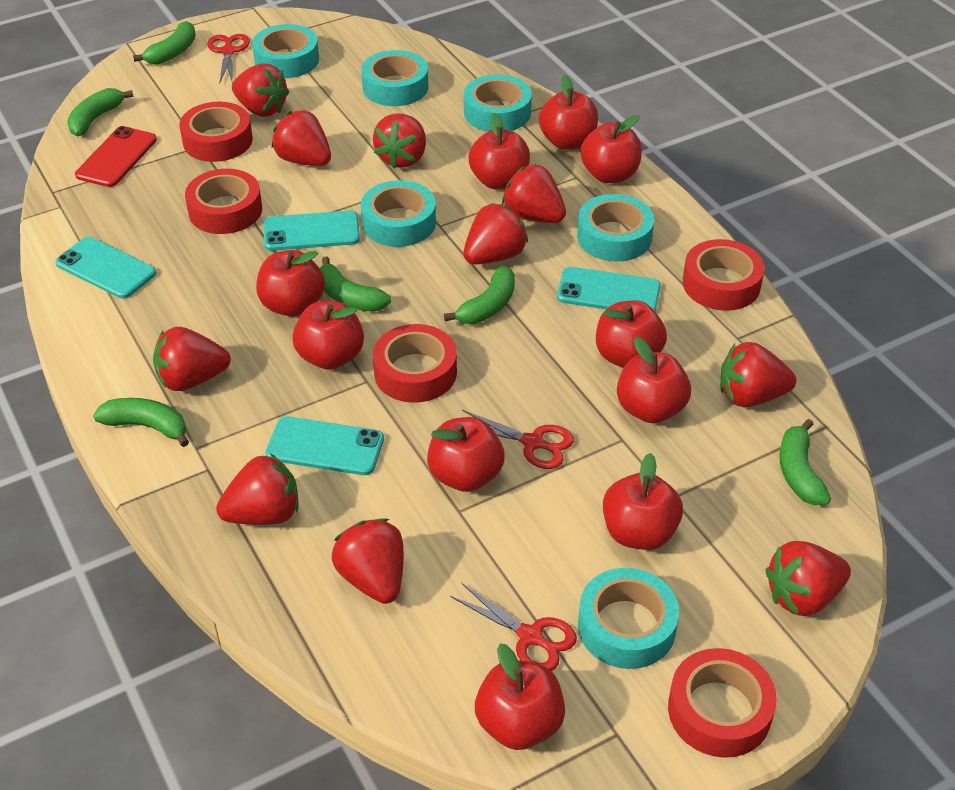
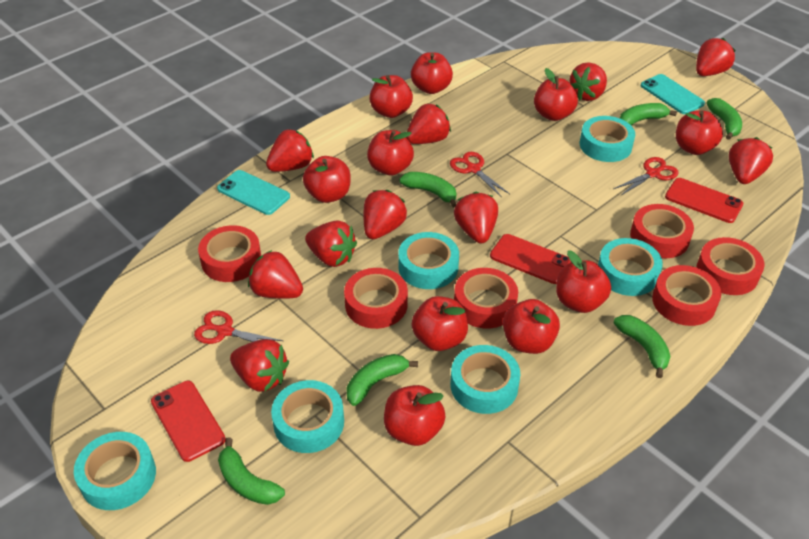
red phone: 1 -> 3
red tape: 5 -> 6
turquoise phone: 4 -> 2

